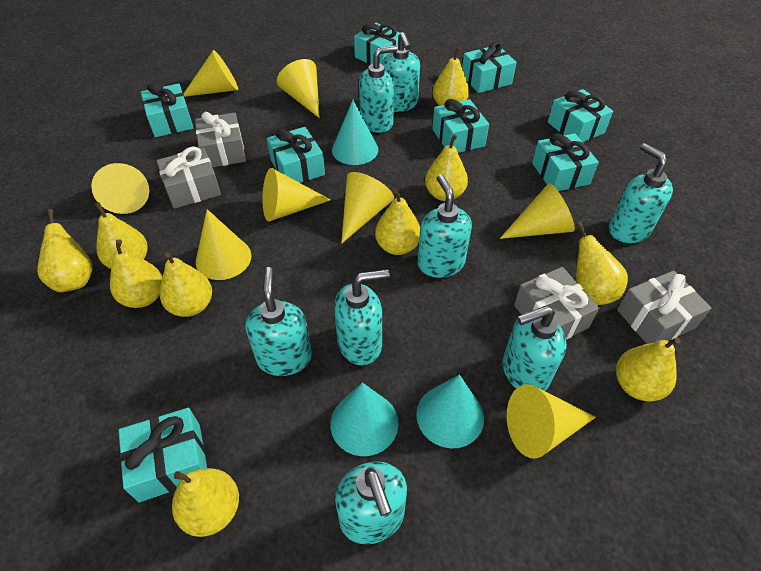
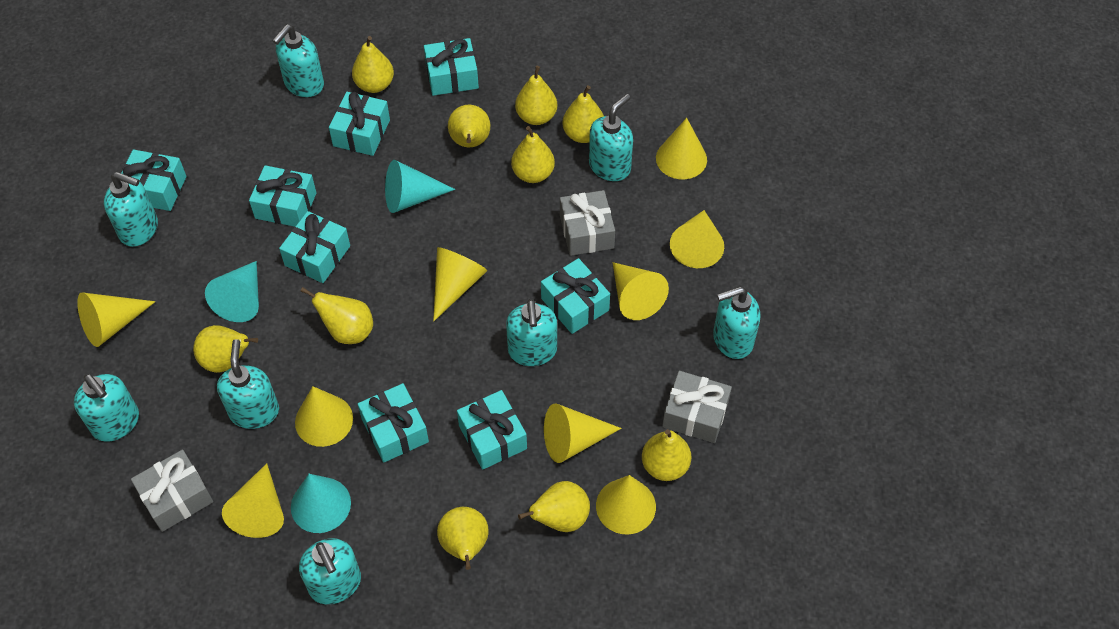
grey gift: 4 -> 3
yellow cone: 8 -> 9

